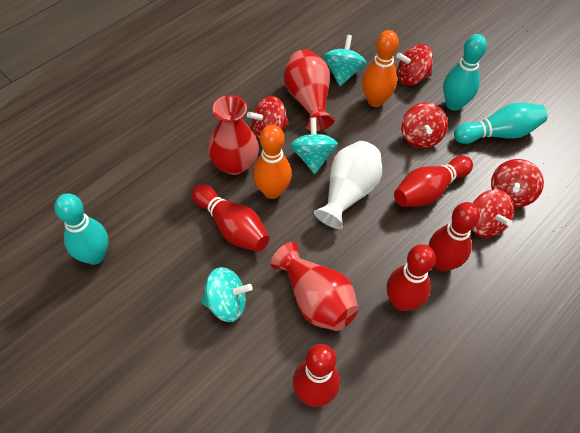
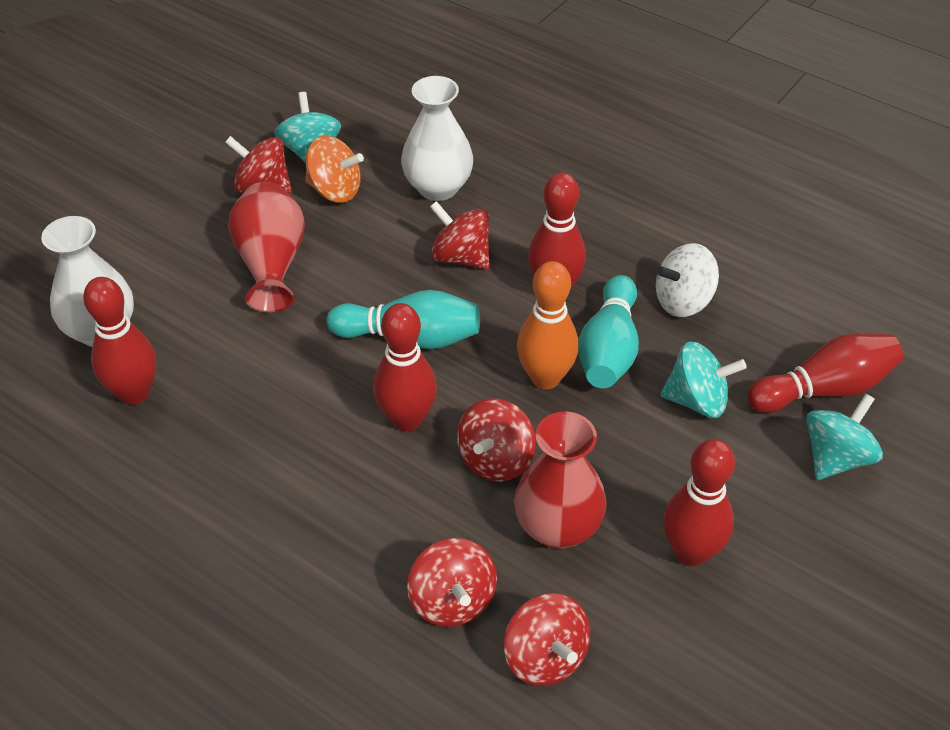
orange bowling pin: 2 -> 1
orange spinning top: 0 -> 1
red vase: 3 -> 2
turquoise bowling pin: 3 -> 2
white spinning top: 0 -> 1
white vase: 1 -> 2

